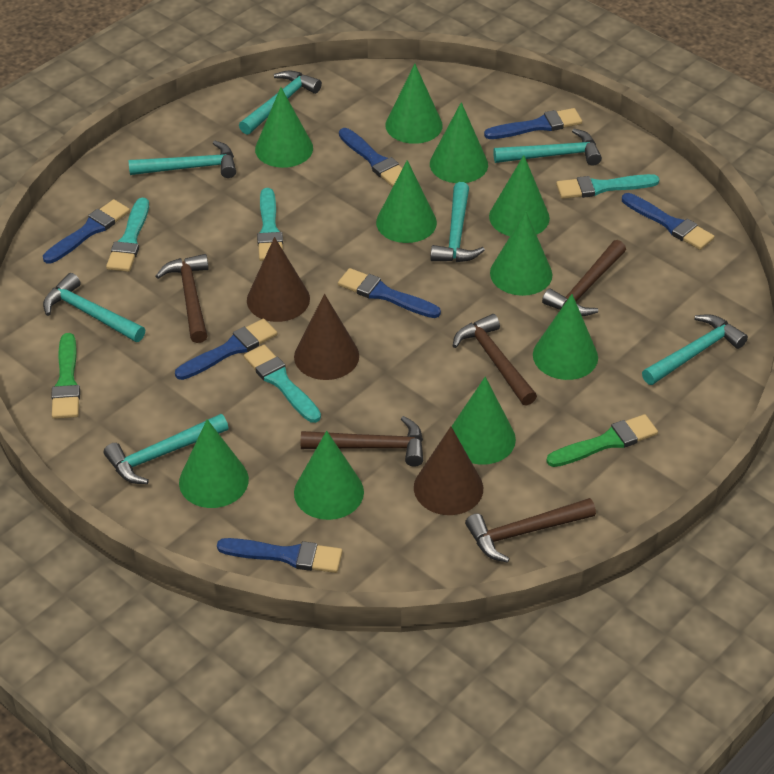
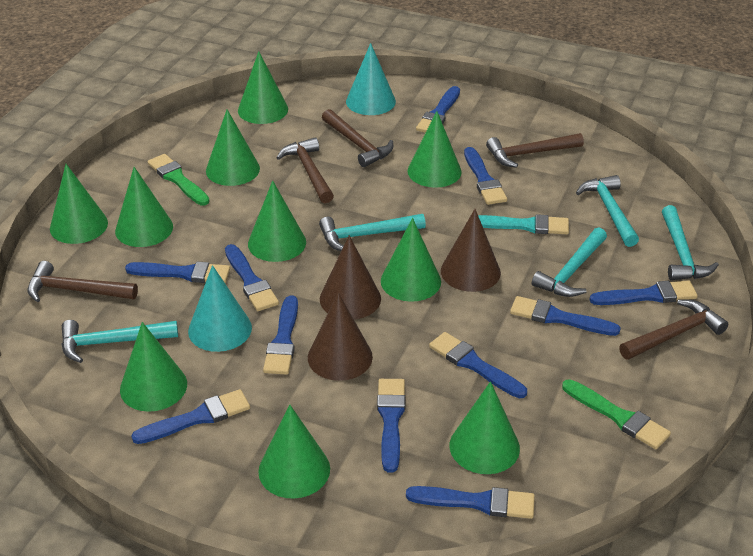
blue brush: 7 -> 11
turquoise brush: 4 -> 1
turquoise cone: 0 -> 2
turquoise hammer: 7 -> 5

